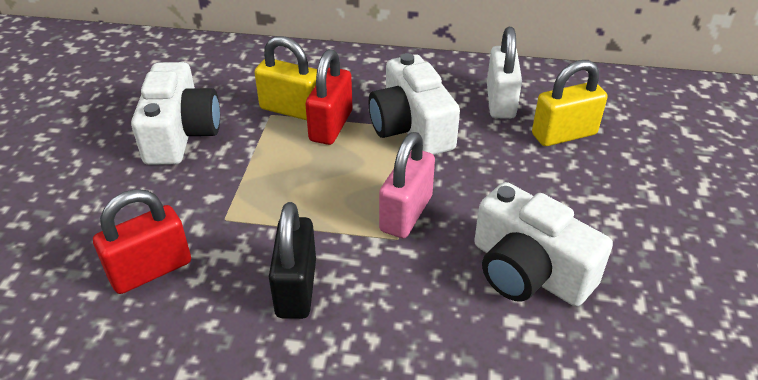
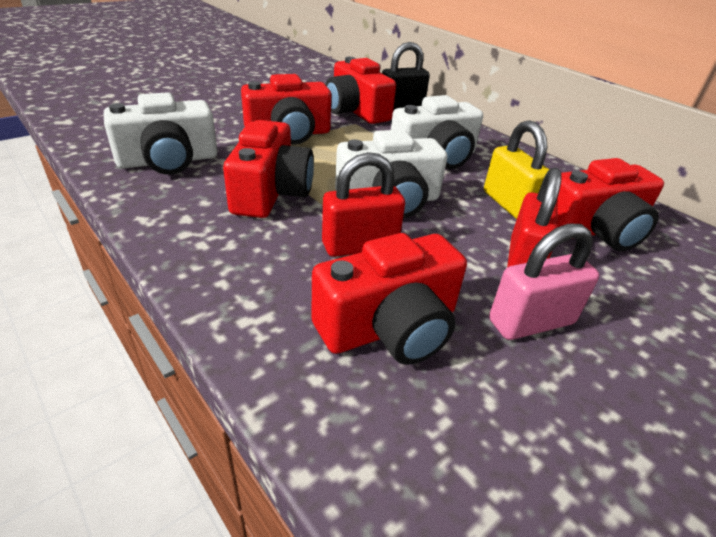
red camera: 0 -> 5
white padlock: 1 -> 0
yellow padlock: 2 -> 1

